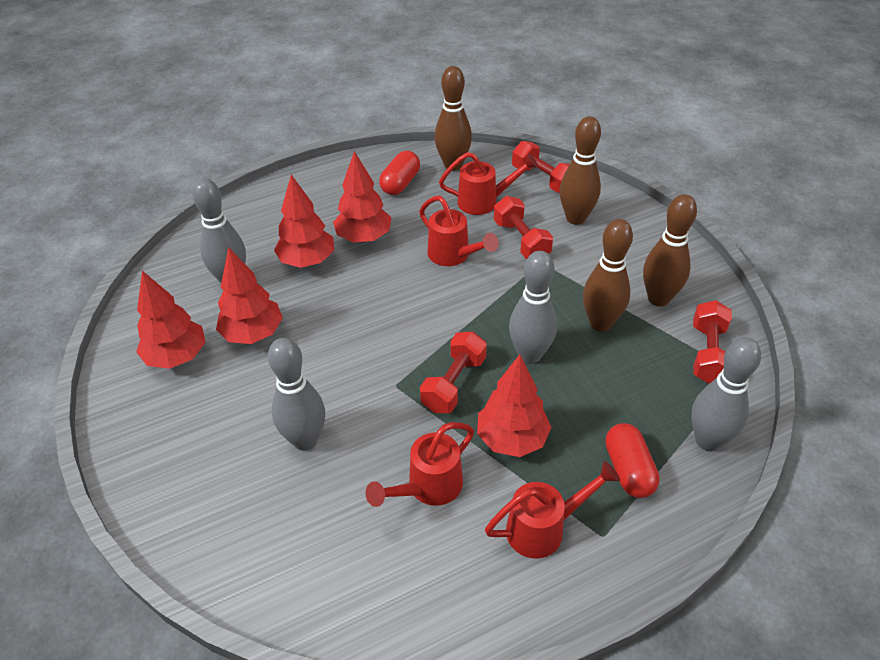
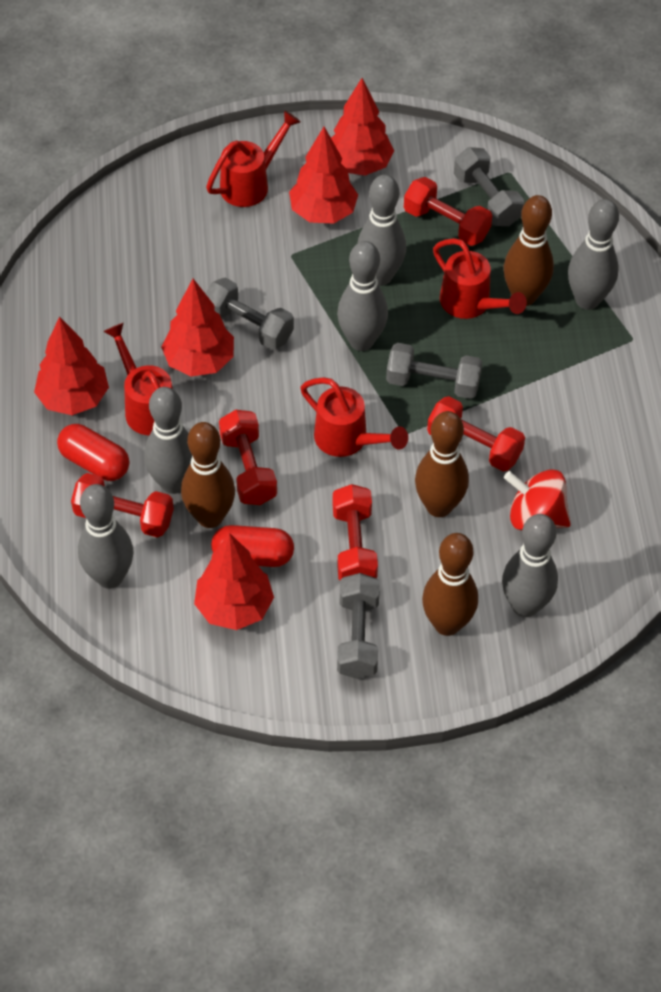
grey bowling pin: 4 -> 6
grey dumbbell: 0 -> 4
red dumbbell: 4 -> 5
red spinning top: 0 -> 1

